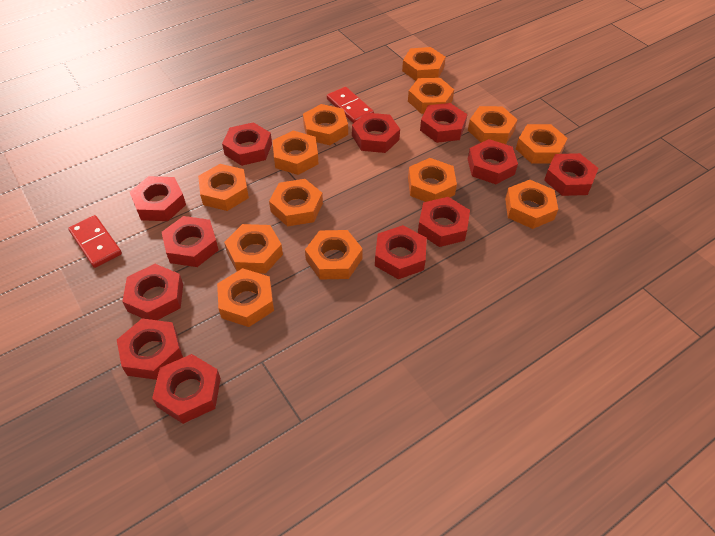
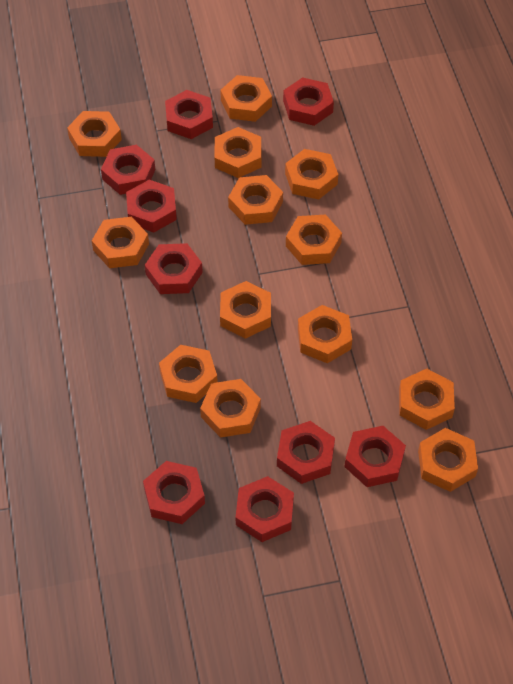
red domino: 2 -> 0
red nut: 12 -> 9

